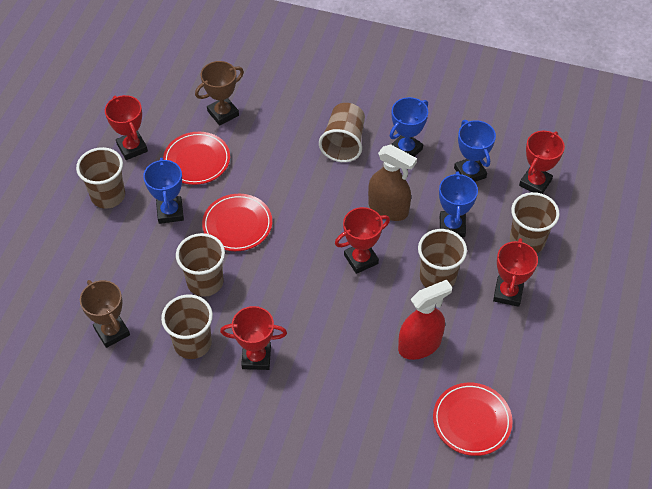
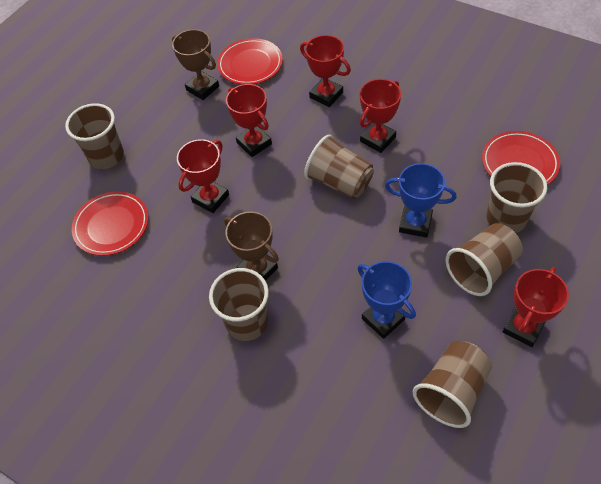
blue trophy: 4 -> 2
brown spray bottle: 1 -> 0
red spray bottle: 1 -> 0

